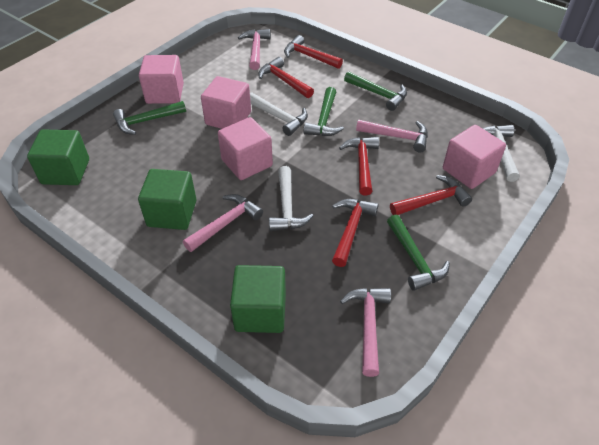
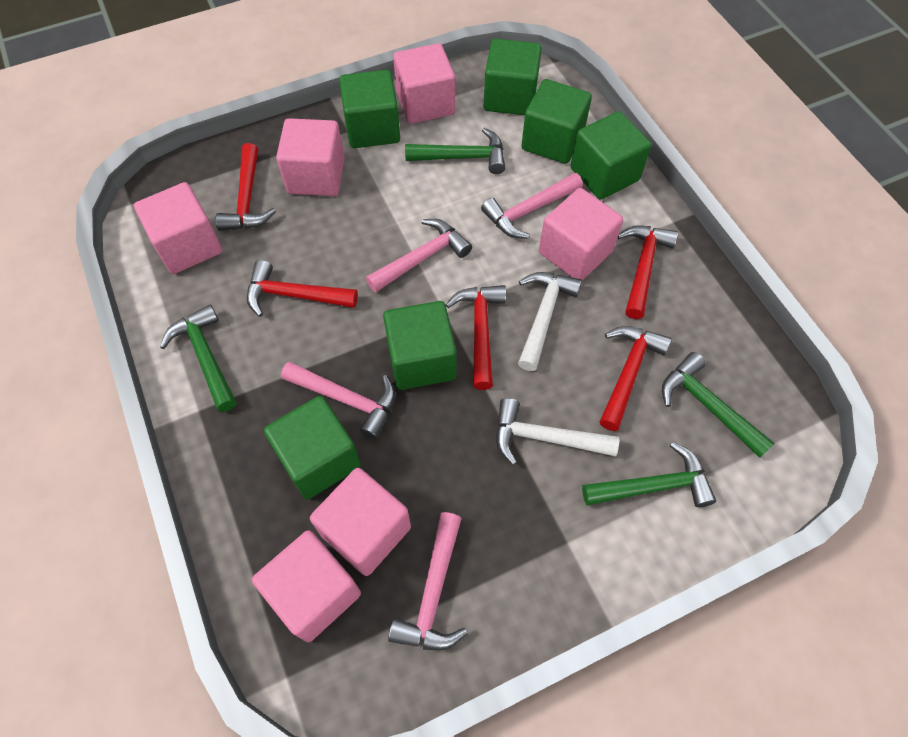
green cube: 3 -> 6
pink cube: 4 -> 6
white hammer: 3 -> 2

